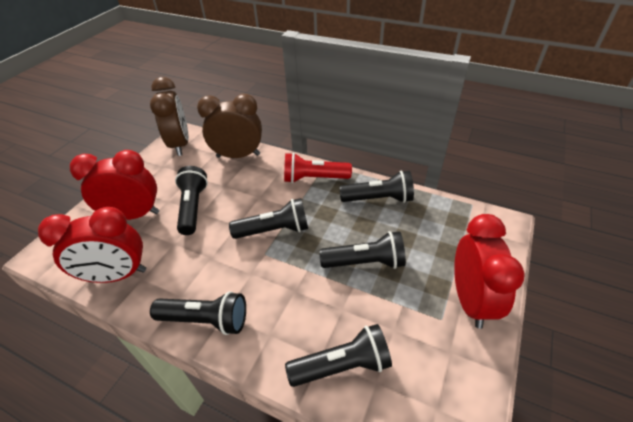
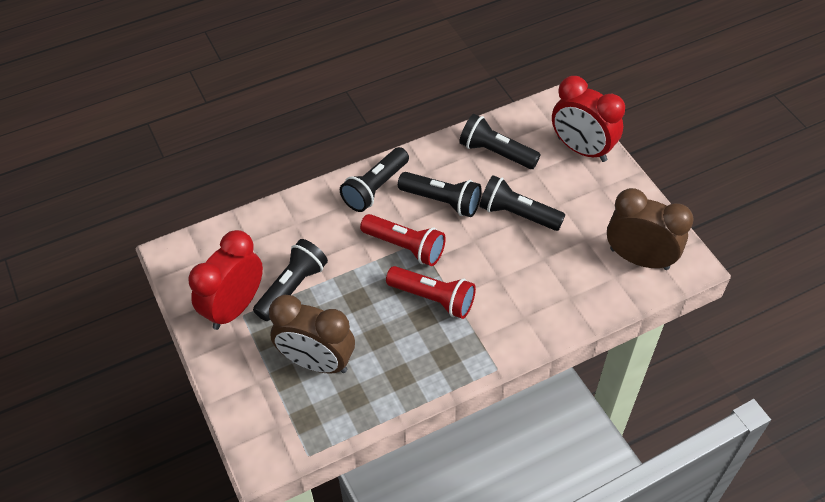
black flashlight: 6 -> 5
red clock: 3 -> 2
red flashlight: 1 -> 2

